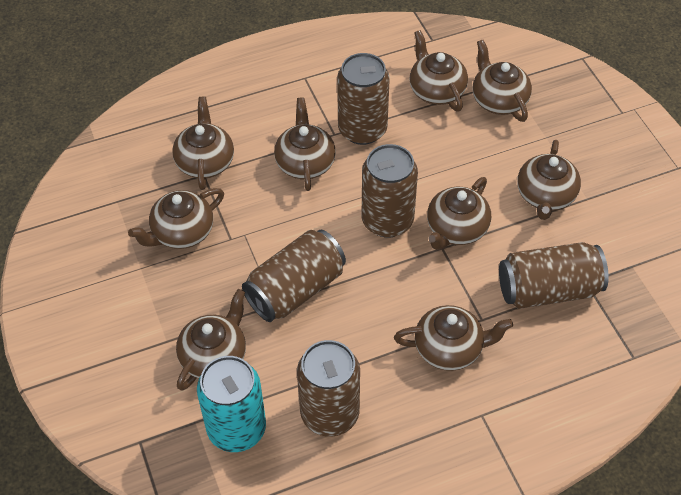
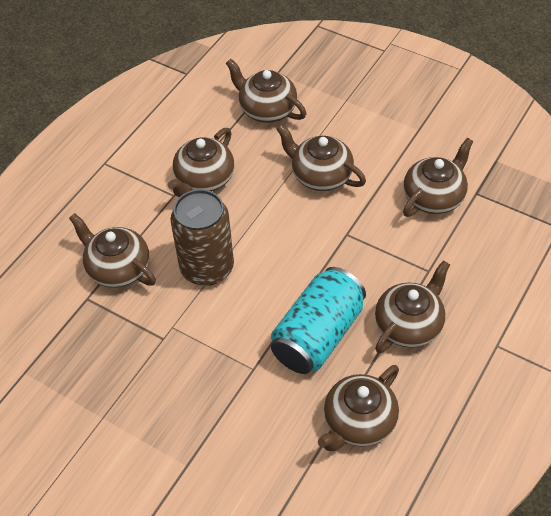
brown can: 5 -> 1
brown teapot: 9 -> 7

